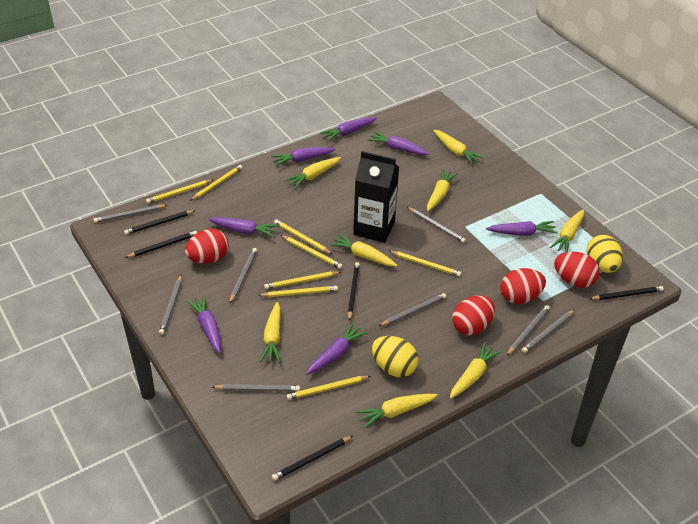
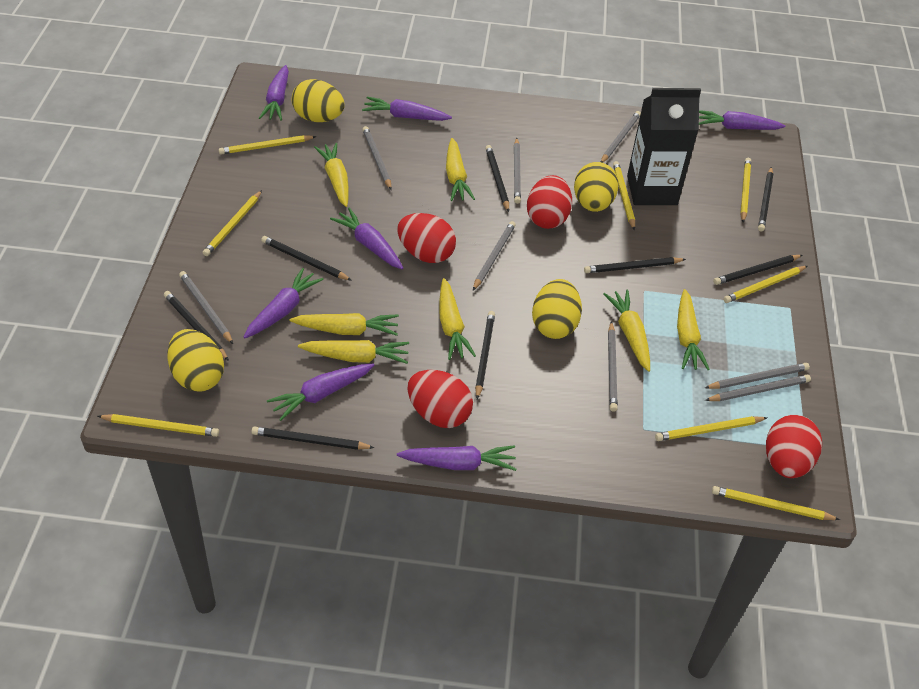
black pencil: 5 -> 8
yellow carrot: 8 -> 7
yellow egg: 2 -> 4

